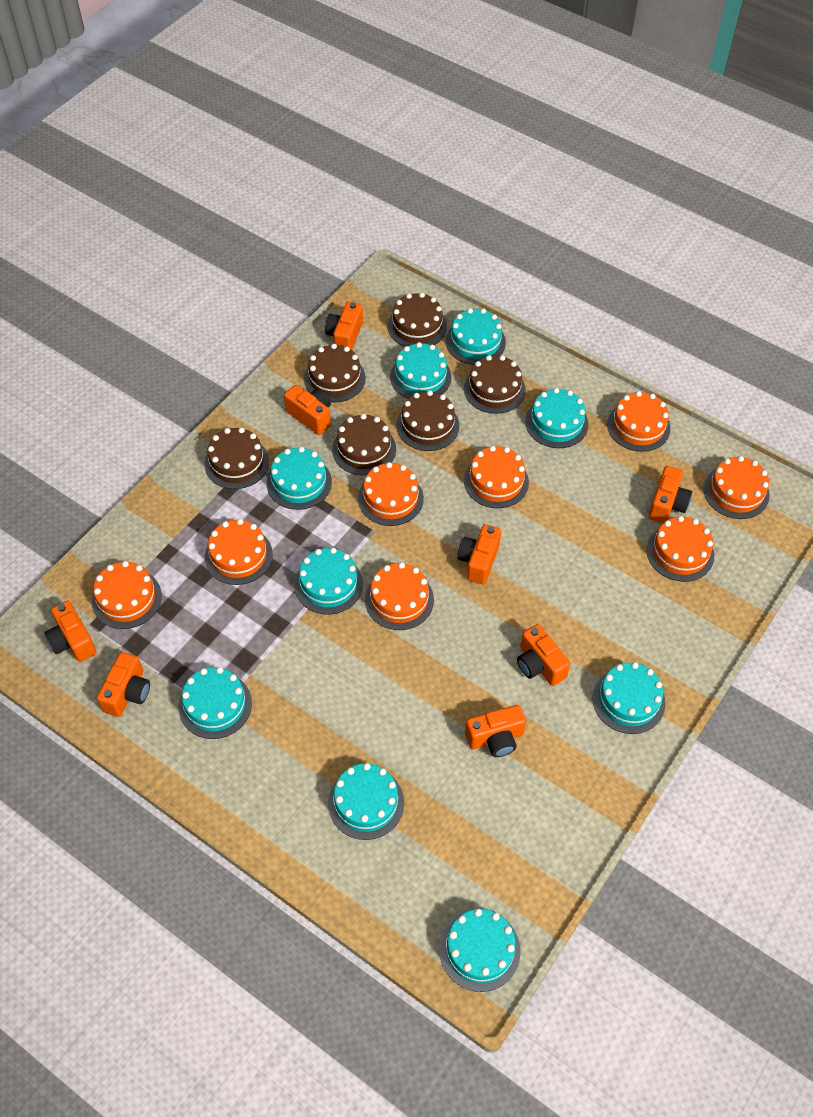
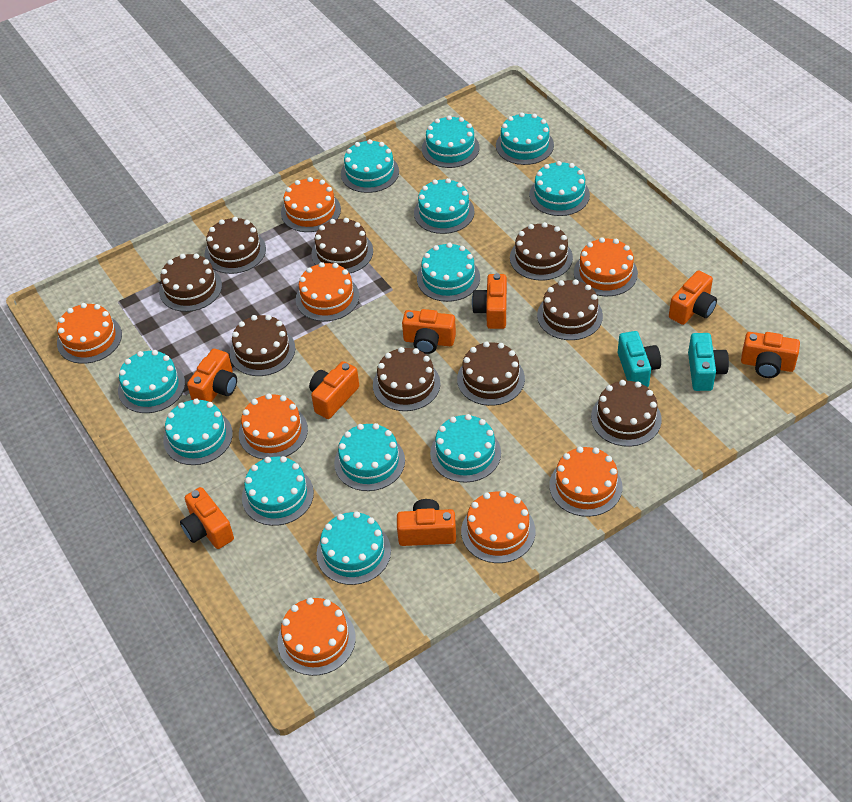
brown cake: 6 -> 9
turquoise cake: 9 -> 12
turquoise camera: 0 -> 2

